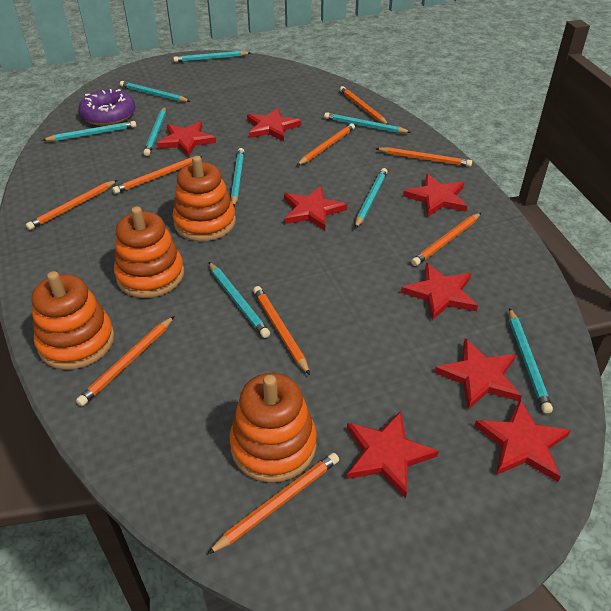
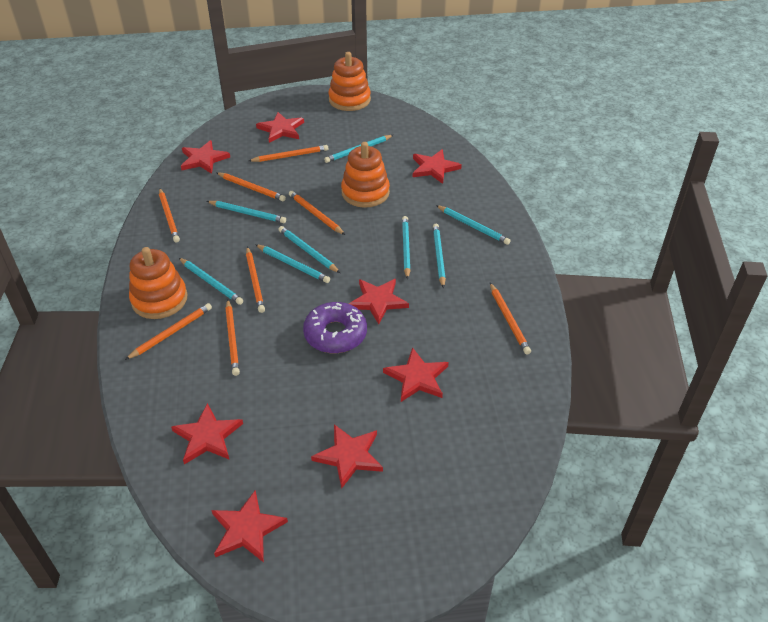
orange pencil: 9 -> 8
orange stacking toy: 4 -> 3
turquoise pencil: 9 -> 8

